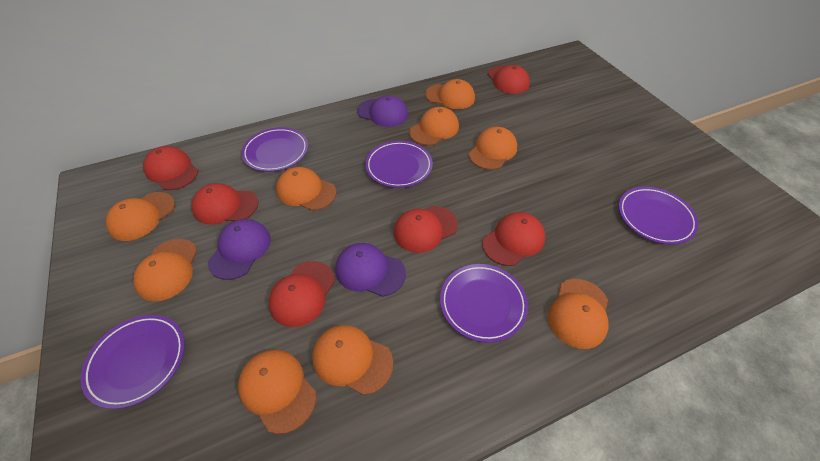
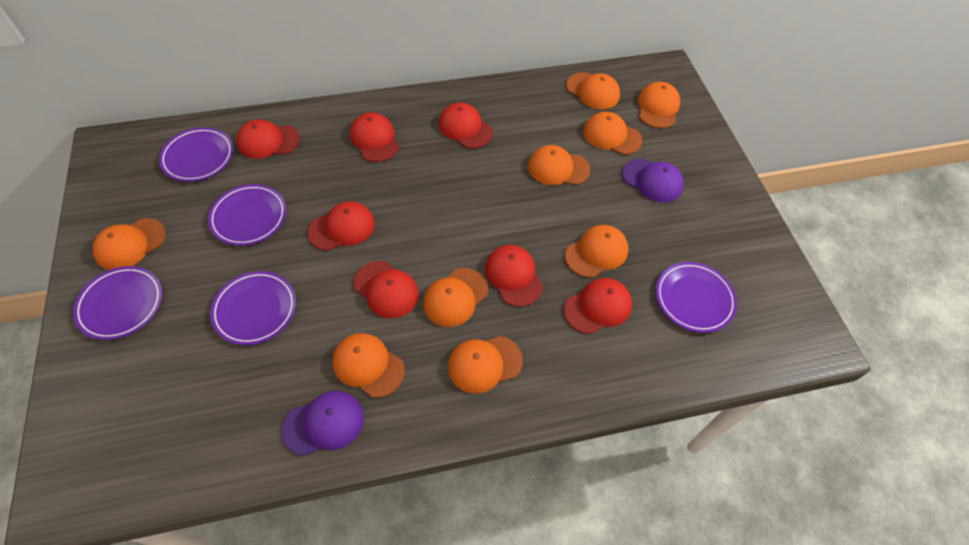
purple cap: 3 -> 2
red cap: 6 -> 7

